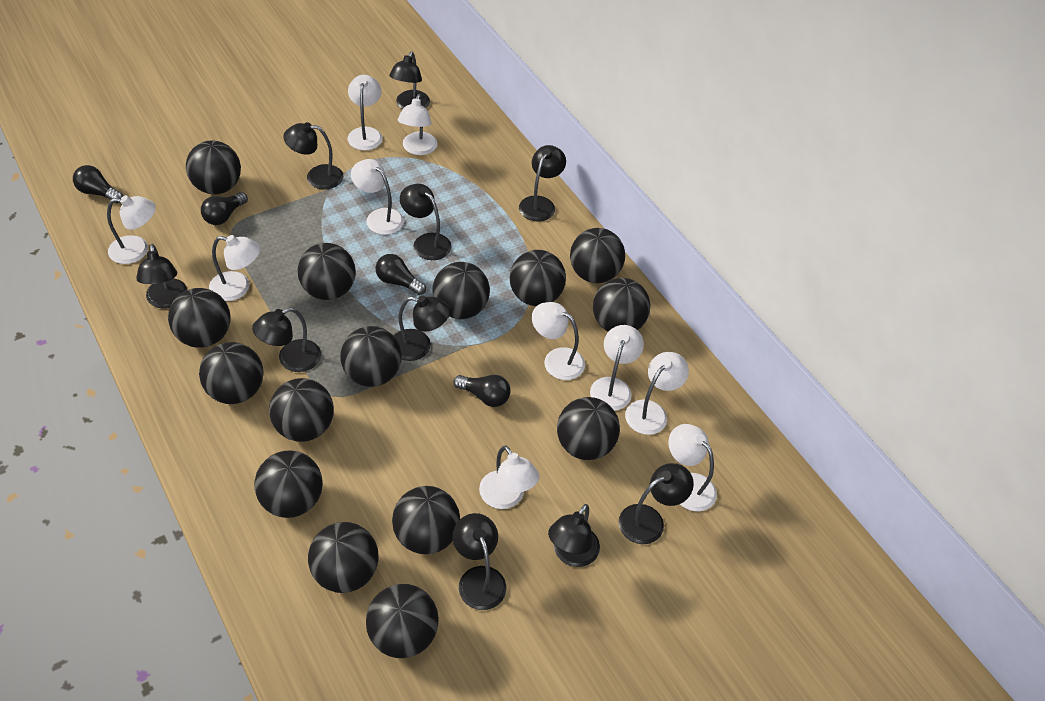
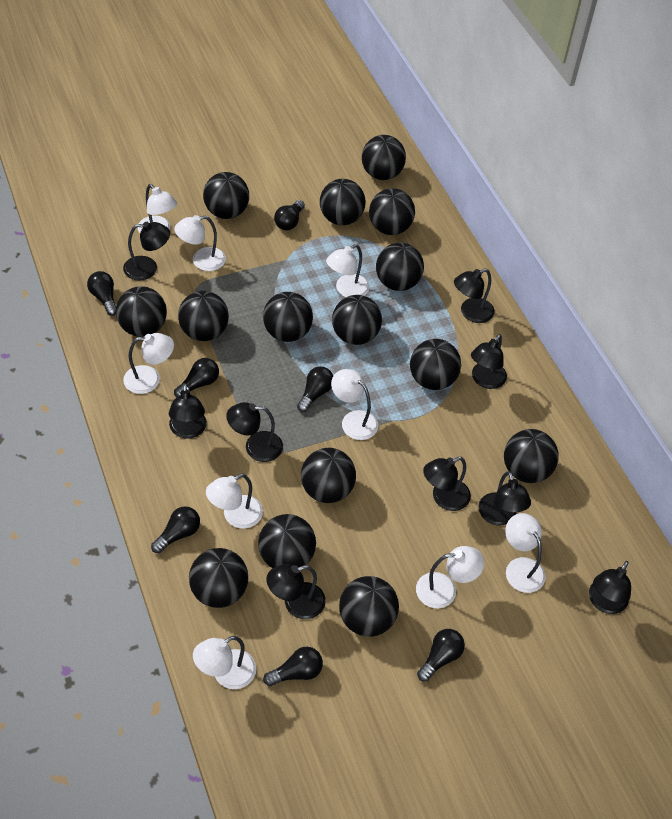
black lamp: 10 -> 9
black light bulb: 4 -> 7
white lamp: 10 -> 9

